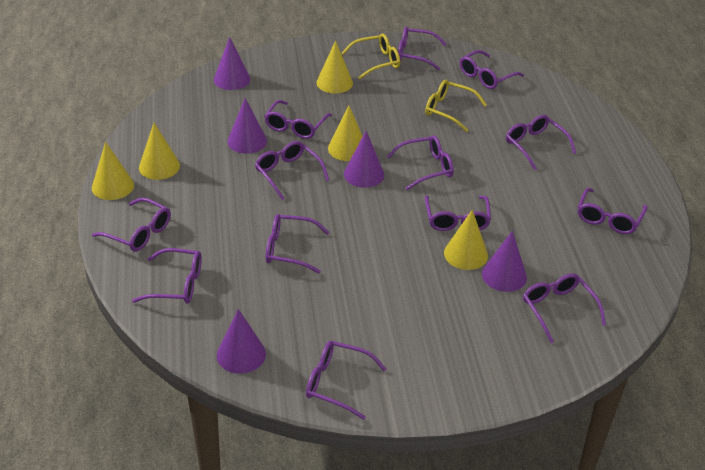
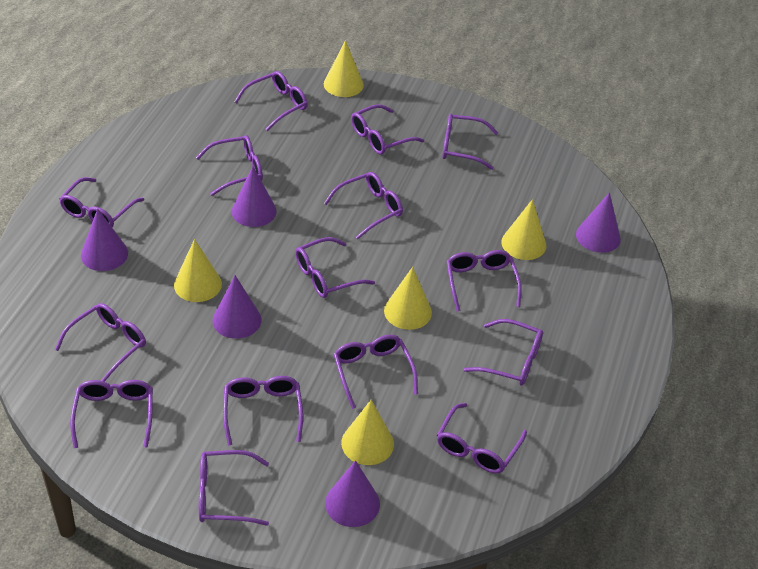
purple glasses: 13 -> 15
yellow glasses: 2 -> 0

